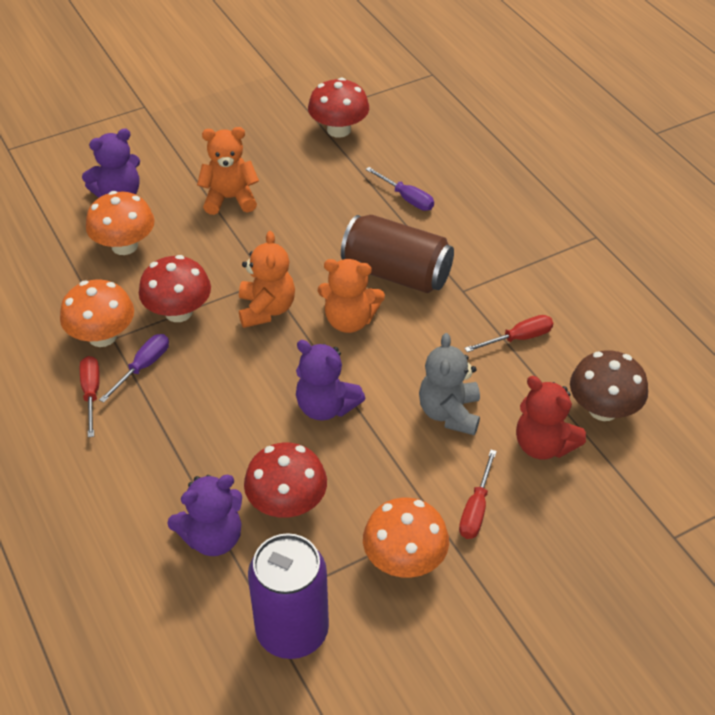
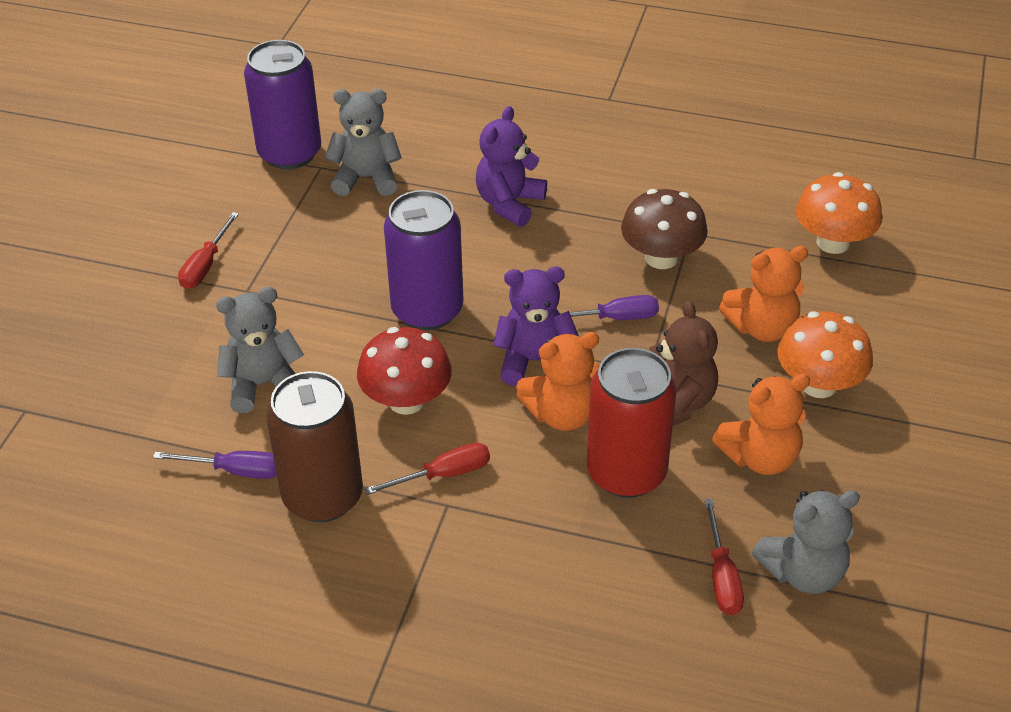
brown teddy bear: 0 -> 1
grey teddy bear: 1 -> 3
orange mushroom: 3 -> 2
purple can: 1 -> 2
purple teddy bear: 3 -> 2
red can: 0 -> 1
red mushroom: 3 -> 1
red teddy bear: 1 -> 0

